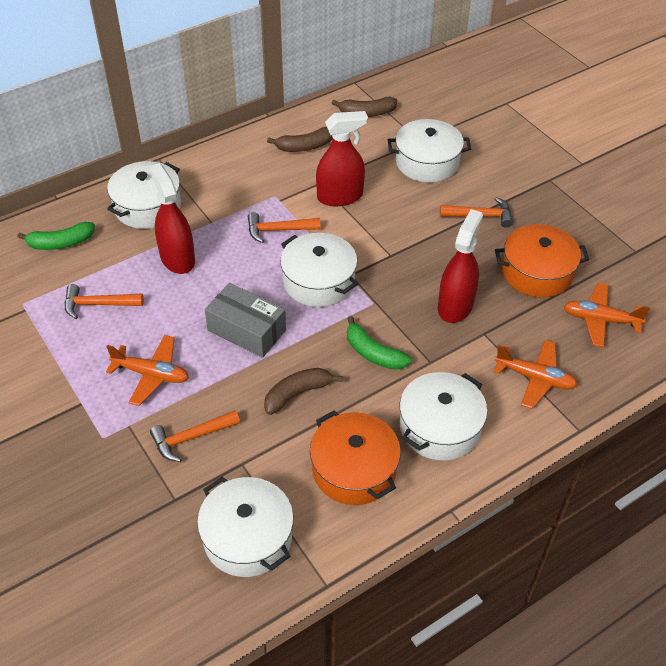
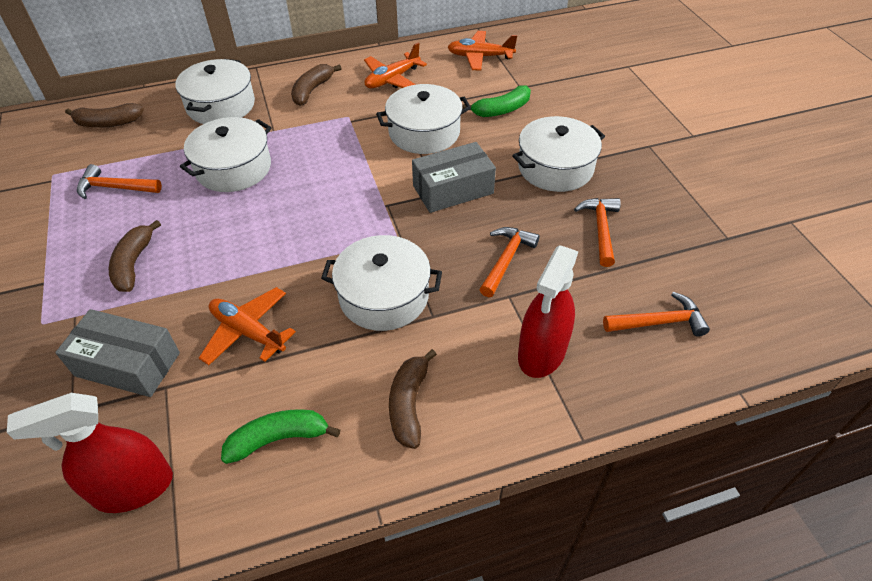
brown banana: 3 -> 4
grey box: 1 -> 2
orange pot: 2 -> 0
red spray bottle: 3 -> 2

